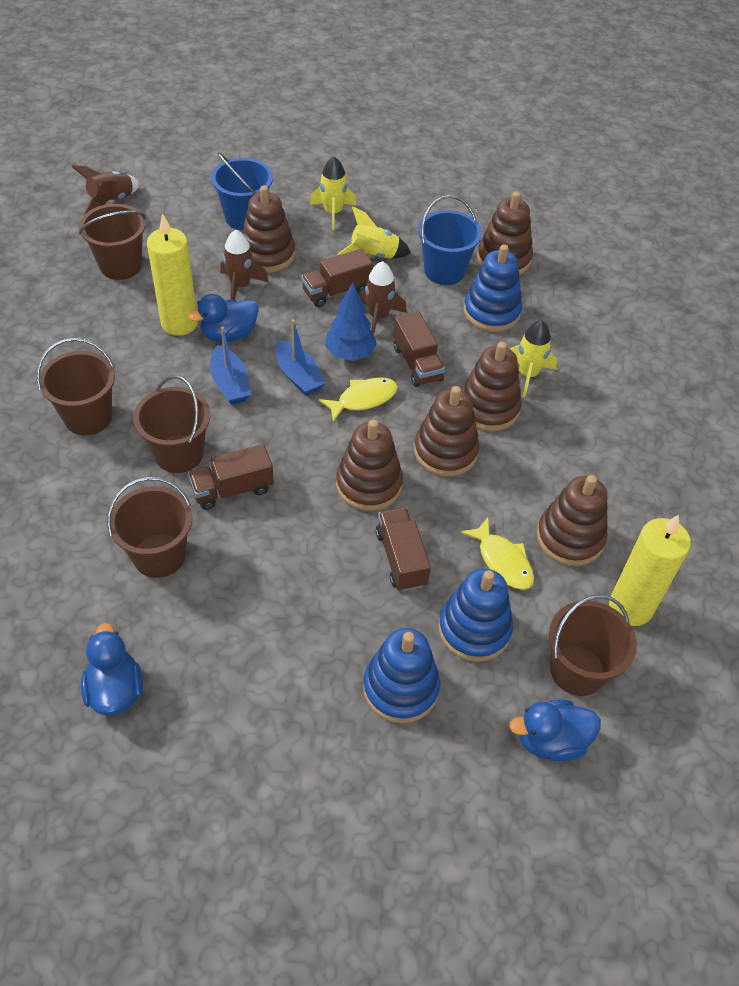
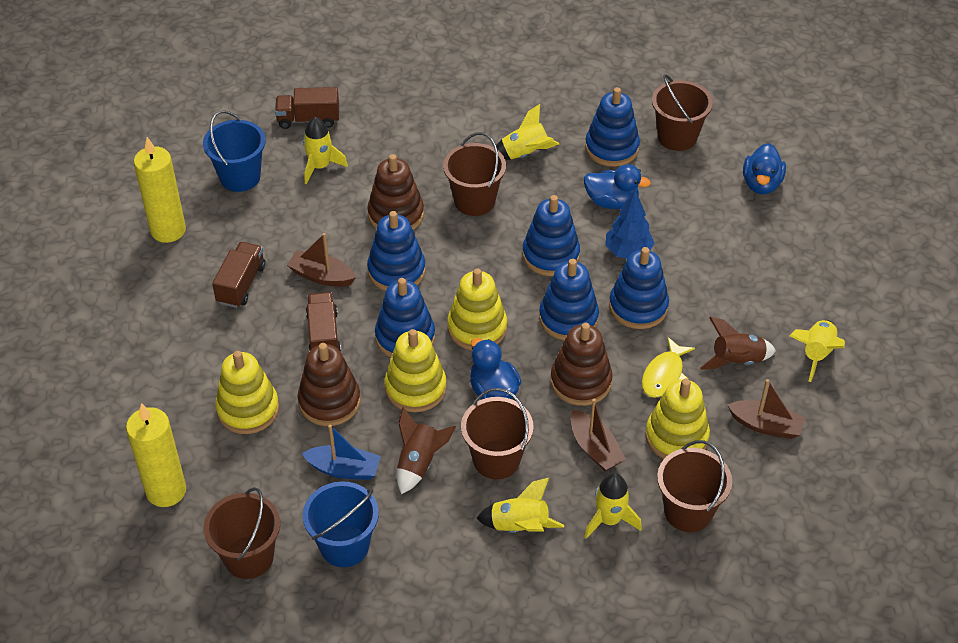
blue boat: 2 -> 1
blue stacking toy: 3 -> 6
brown boat: 0 -> 3
brown rocket: 3 -> 2
brown stacking toy: 6 -> 3
brown truck: 4 -> 3
yellow fish: 2 -> 1
yellow rocket: 3 -> 5
yellow stacking toy: 0 -> 4

